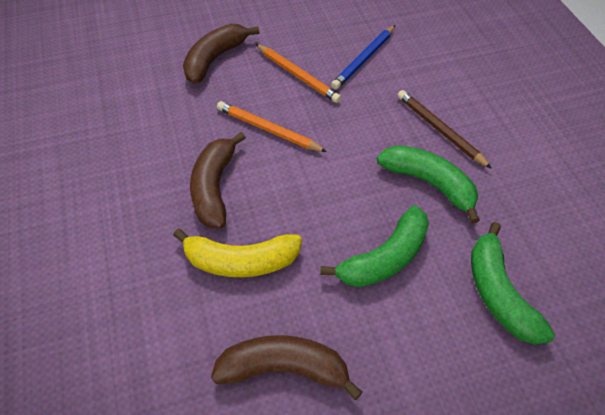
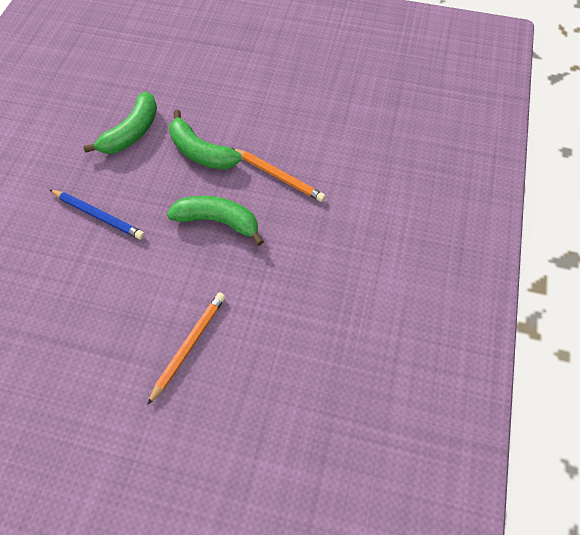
brown banana: 3 -> 0
brown pencil: 1 -> 0
yellow banana: 1 -> 0

